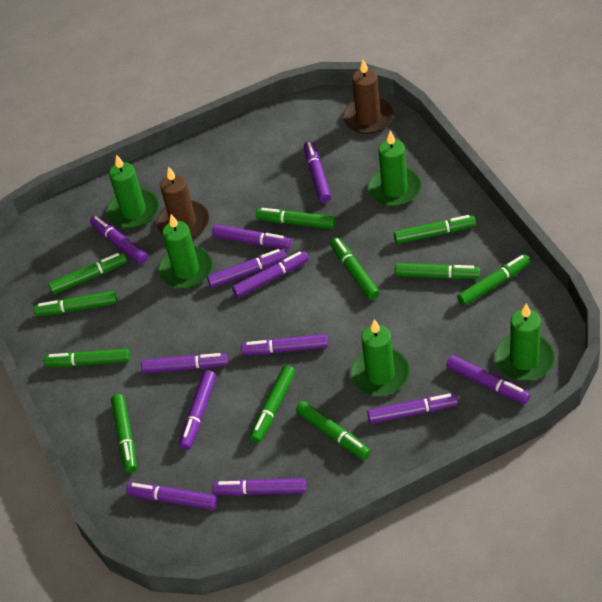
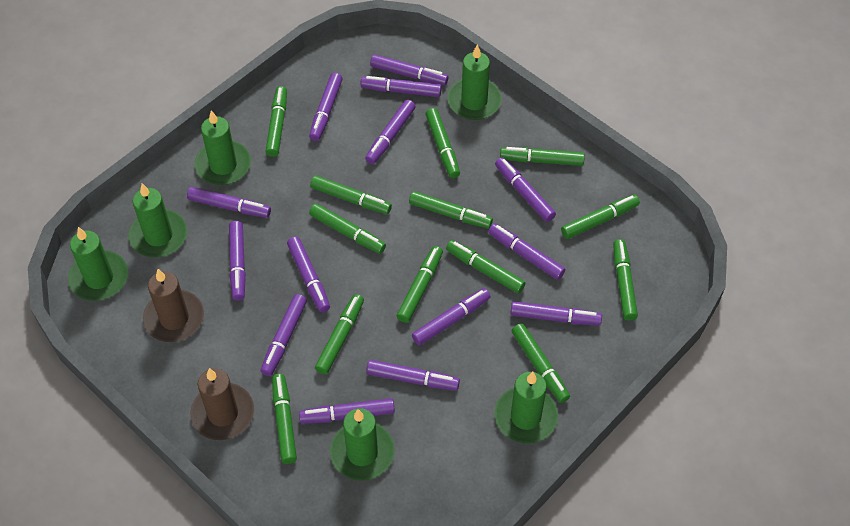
green candle: 5 -> 6
green marker: 11 -> 13
purple marker: 12 -> 14

